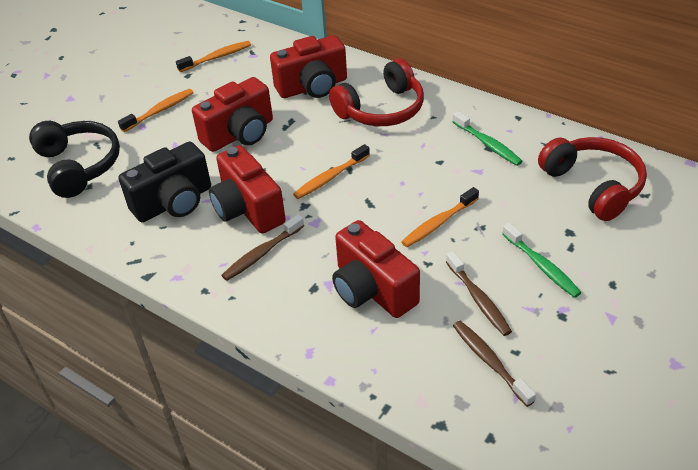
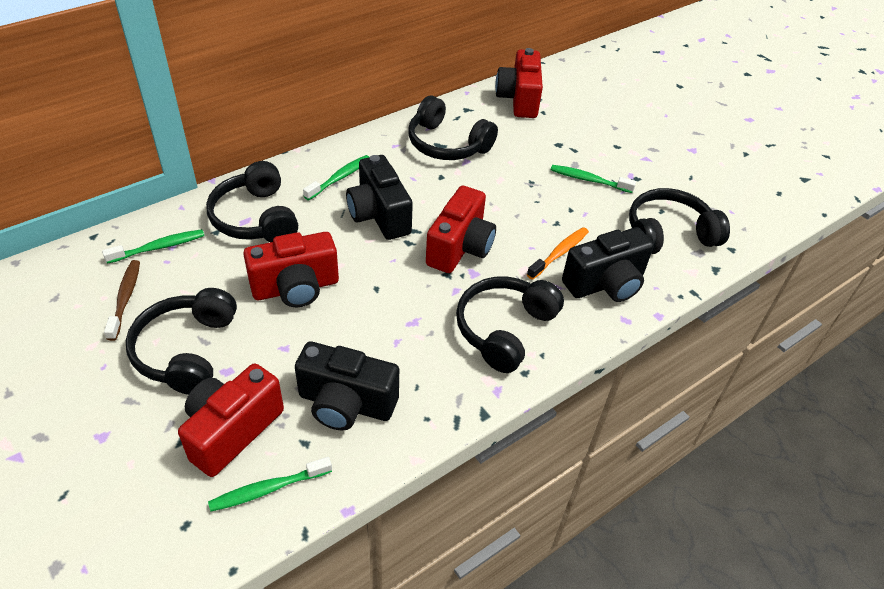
black camera: 1 -> 3
black headphones: 1 -> 5
brown toothbrush: 3 -> 1
green toothbrush: 2 -> 4
orange toothbrush: 4 -> 1
red headphones: 2 -> 0

